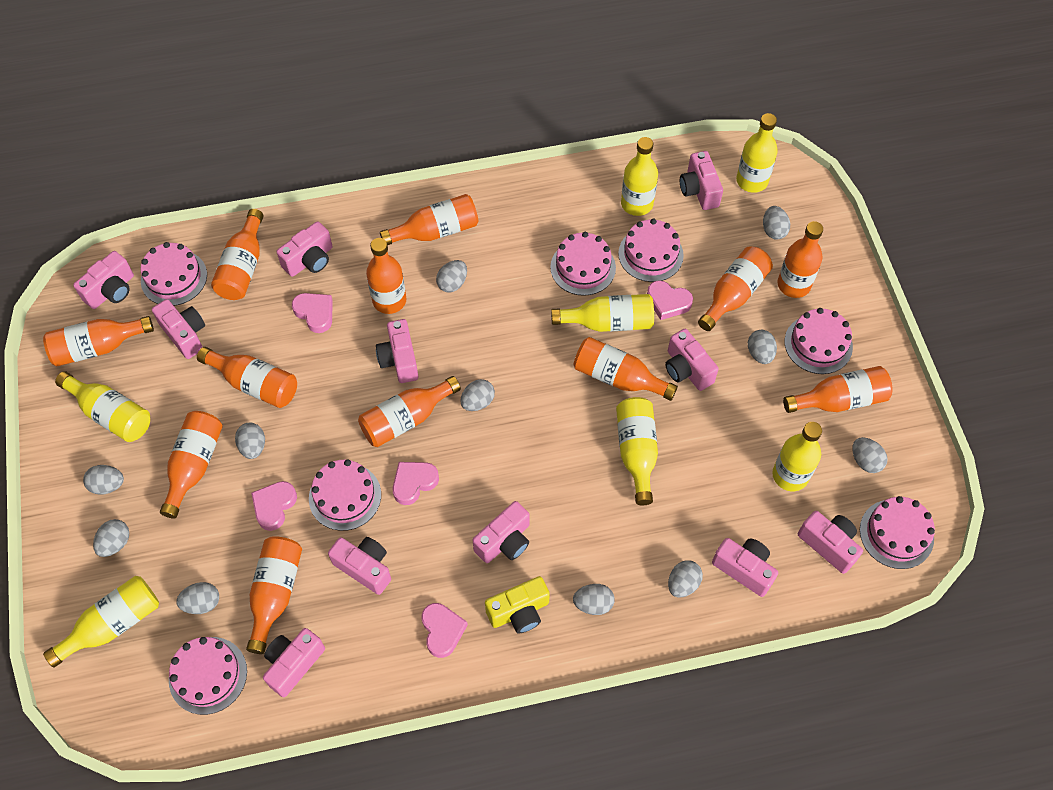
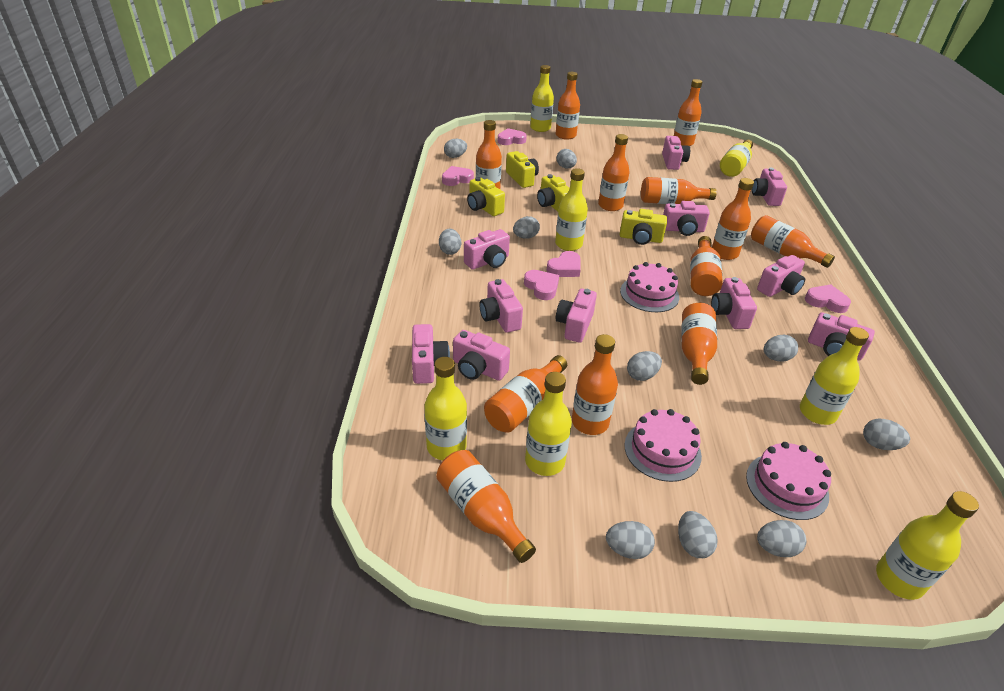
grey egg: 11 -> 10
pink cake: 7 -> 3
yellow camera: 1 -> 4

